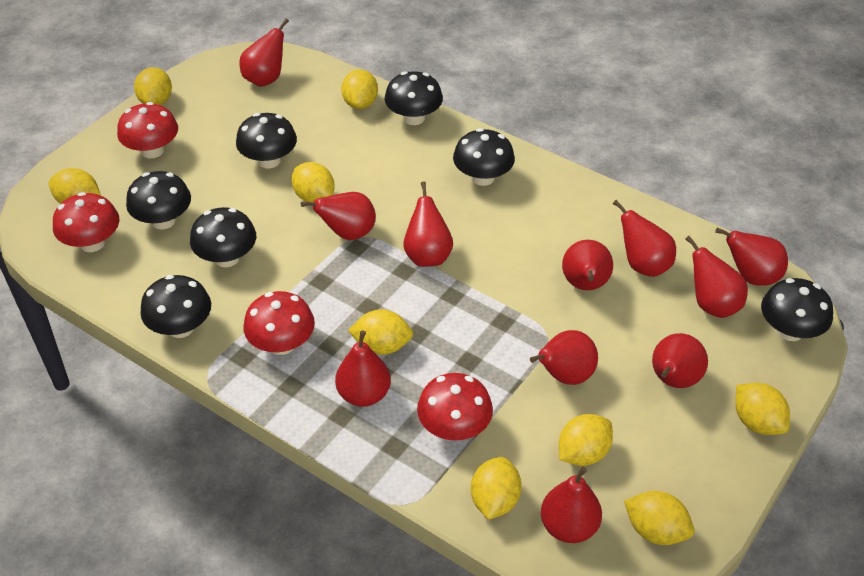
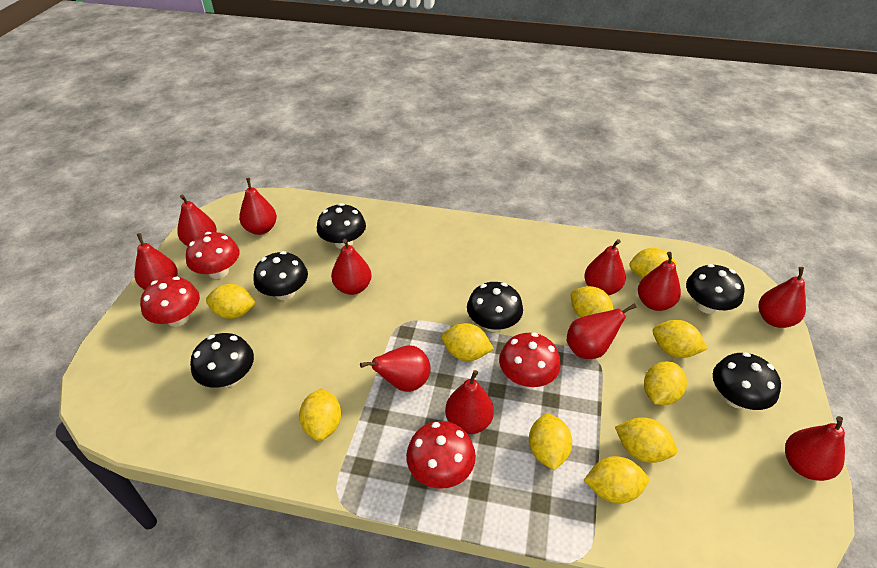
black mushroom: 7 -> 6
yellow lemon: 9 -> 10

